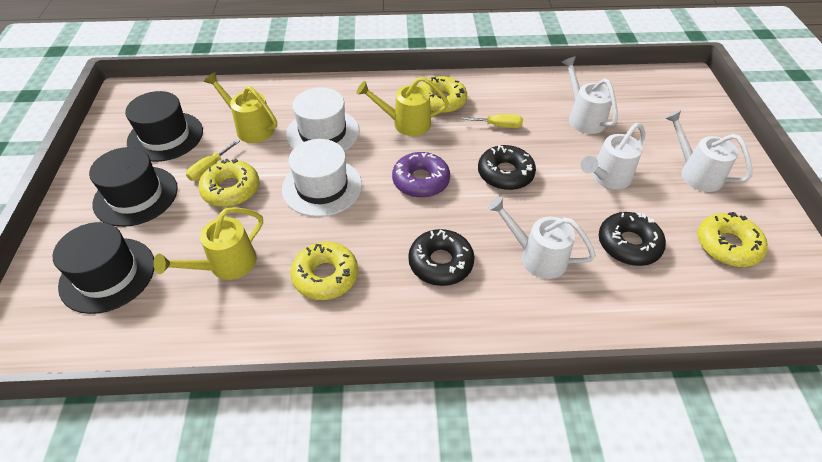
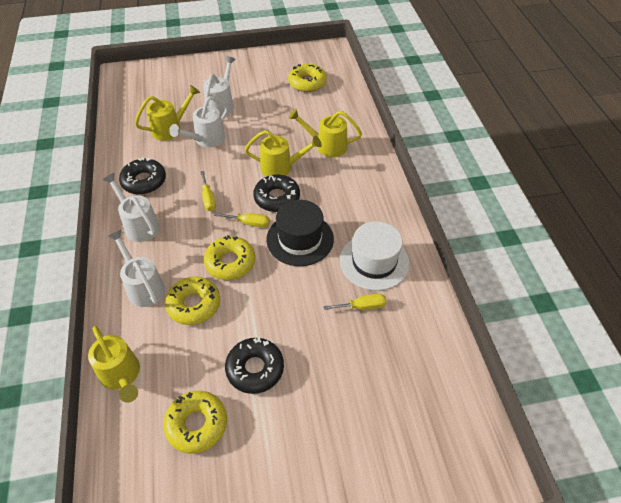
black hat: 3 -> 1
purple donut: 1 -> 0
white hat: 2 -> 1
yellow screwdriver: 2 -> 3
yellow watering can: 3 -> 4

